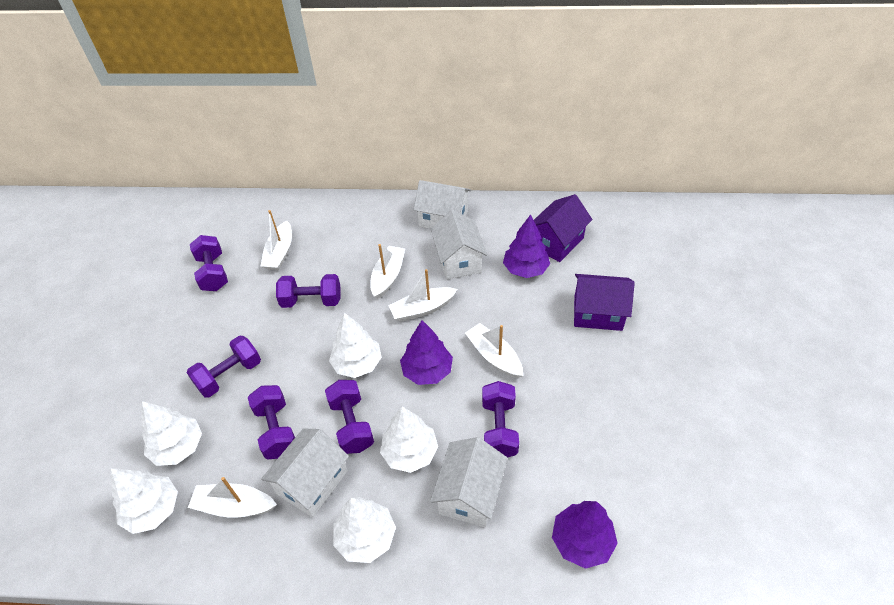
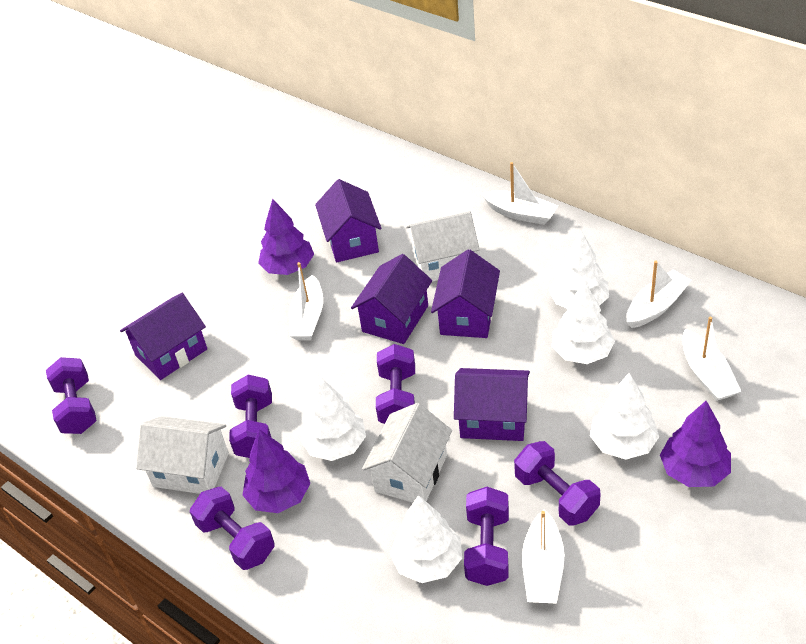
purple house: 2 -> 5
white house: 4 -> 3

